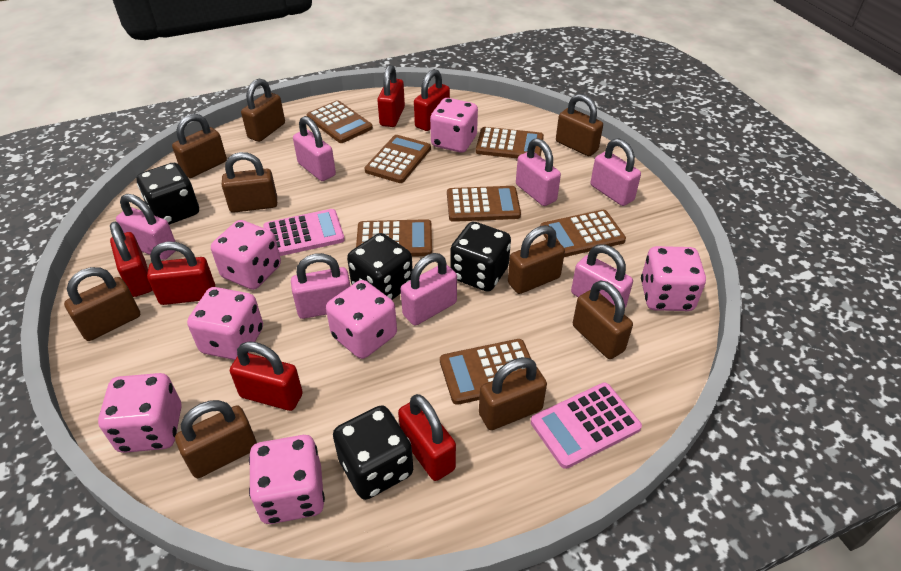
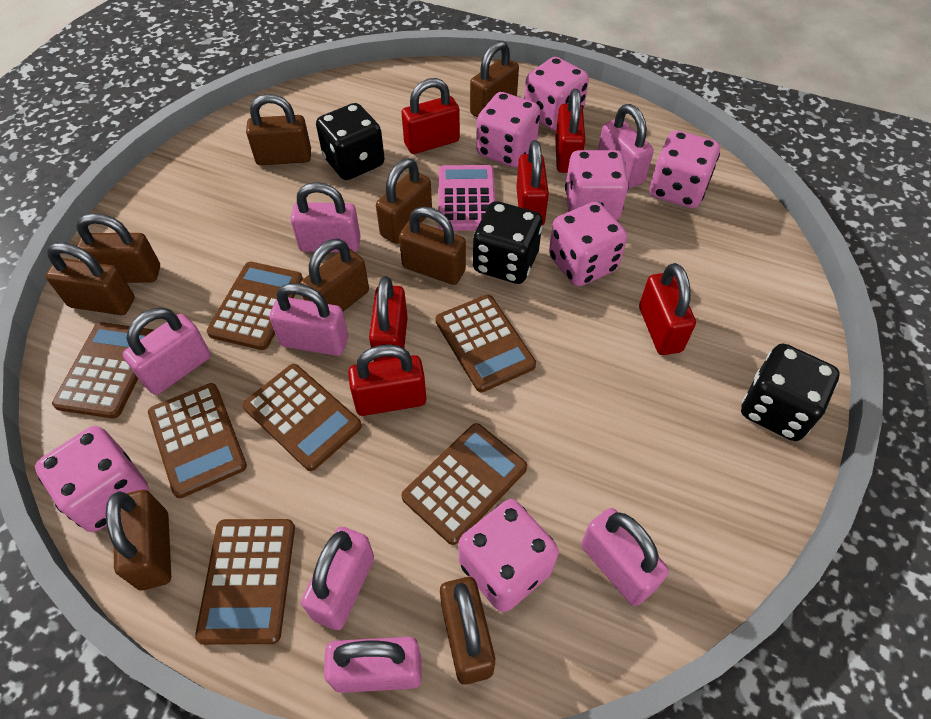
black dice: 4 -> 3
pink calculator: 2 -> 1

